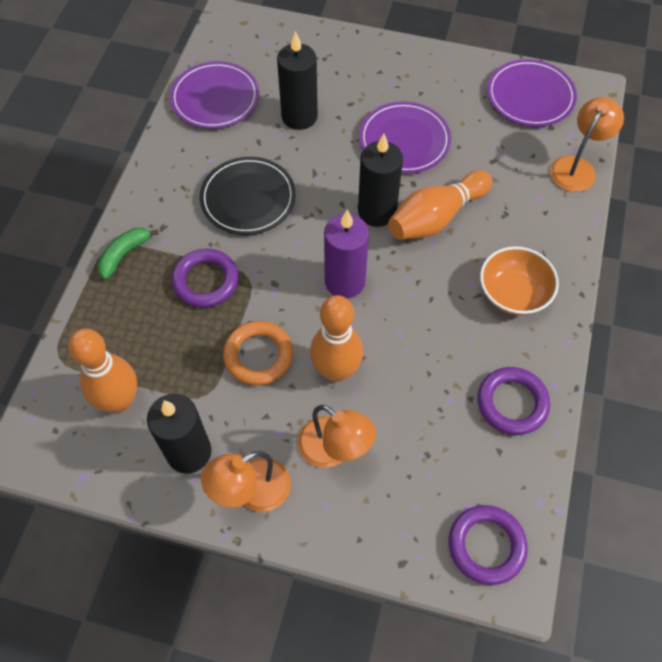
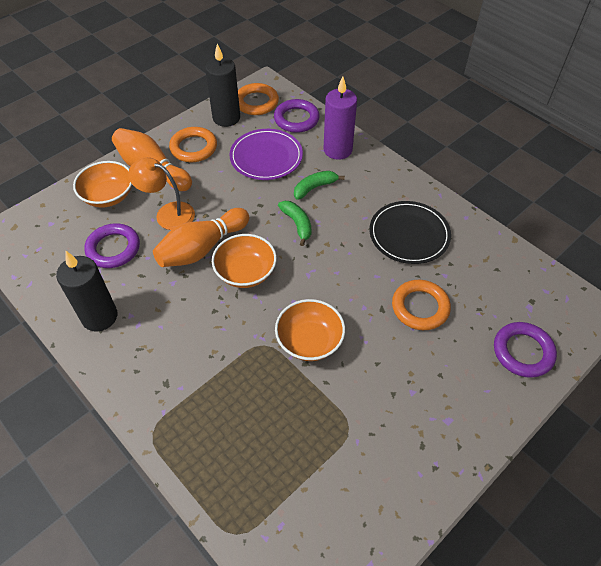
black candle: 3 -> 2
green banana: 1 -> 2
orange bowl: 1 -> 3
orange bowling pin: 3 -> 2
orange lamp: 3 -> 1
orange ring: 1 -> 3
purple plate: 3 -> 1

